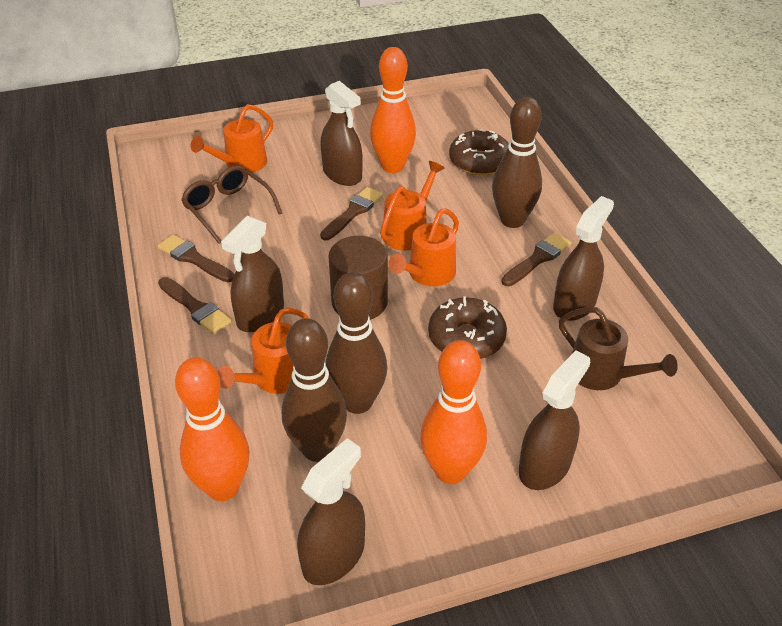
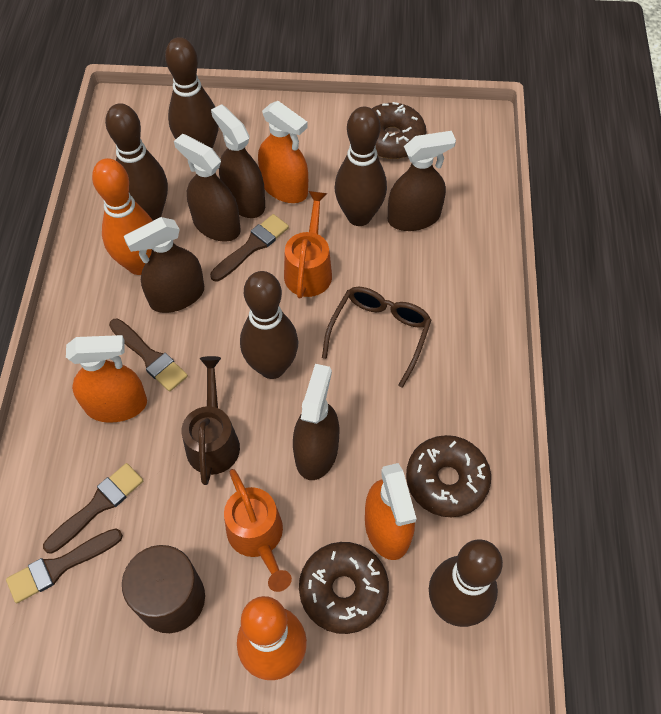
brown bowling pin: 3 -> 5
brown donut: 2 -> 3
orange bowling pin: 3 -> 2
orange spray bottle: 0 -> 3
orange watering can: 4 -> 2

